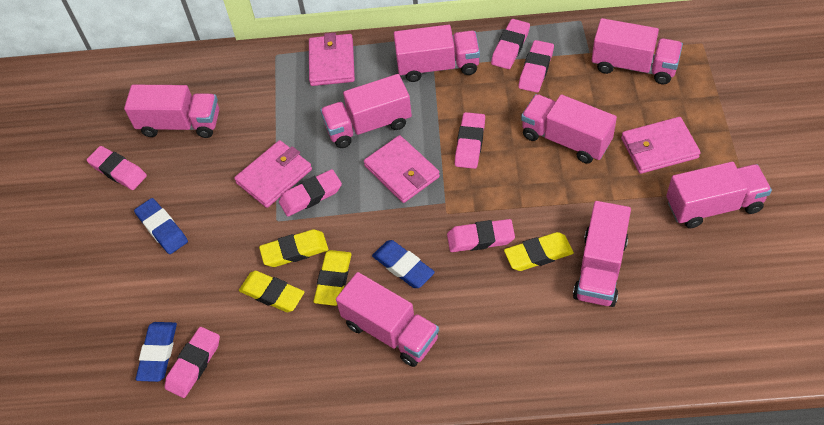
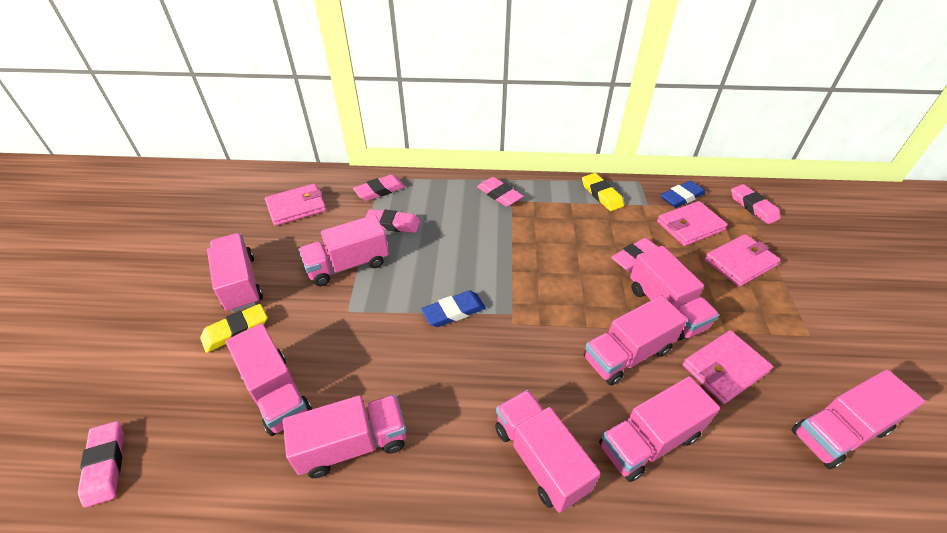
blue eraser: 3 -> 2
pink eraser: 7 -> 6
pink truck: 8 -> 9
yellow eraser: 4 -> 2

